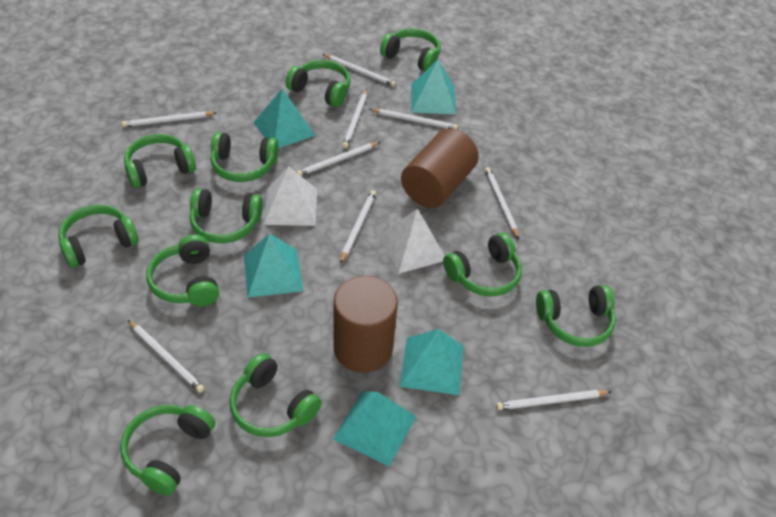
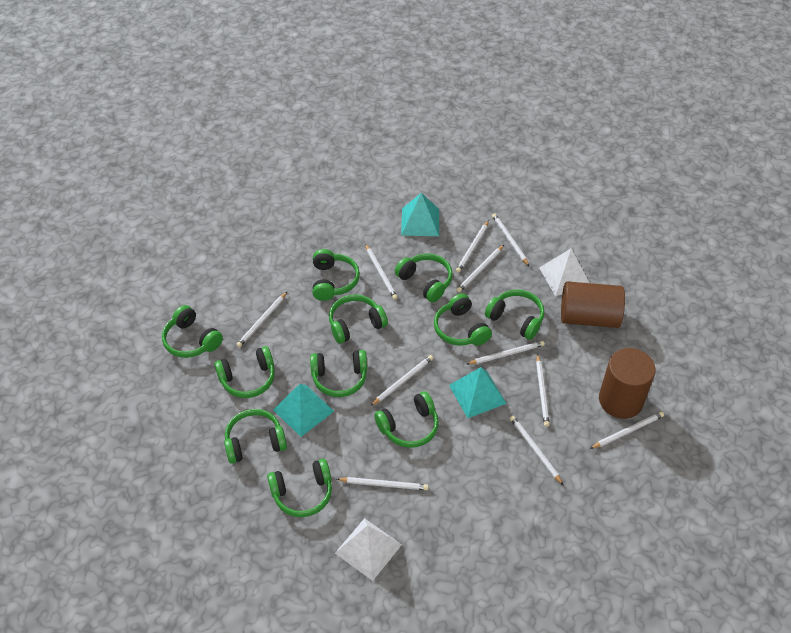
turquoise pyramid: 5 -> 3
white pencil: 9 -> 11

